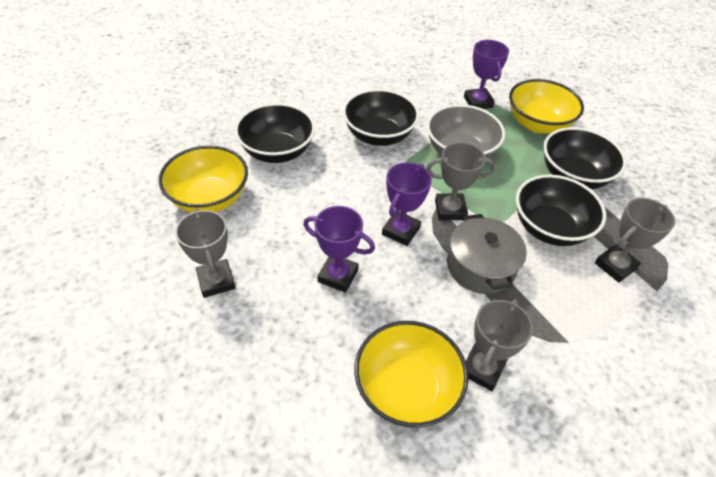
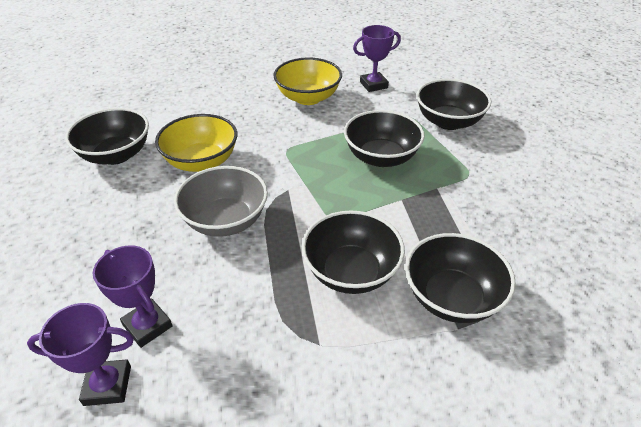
black bowl: 4 -> 5
grey pot: 1 -> 0
grey trophy: 4 -> 0
yellow bowl: 3 -> 2

